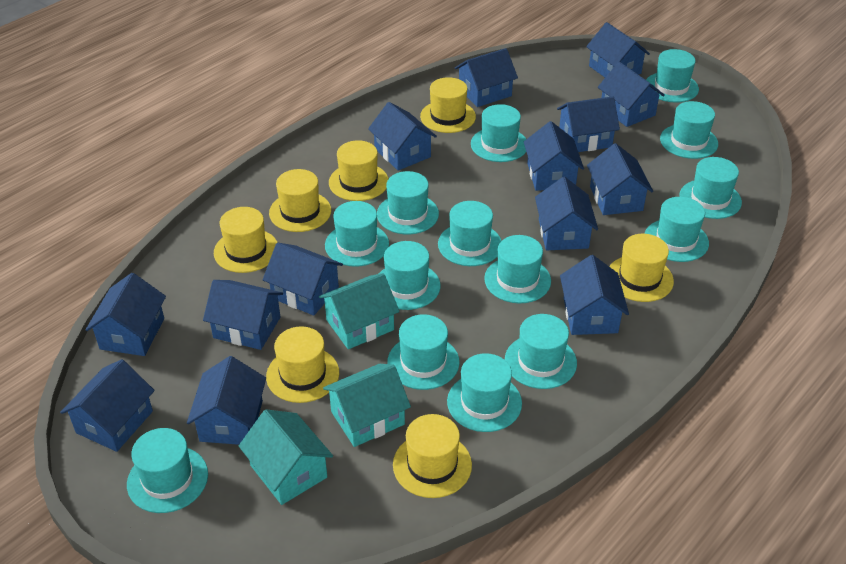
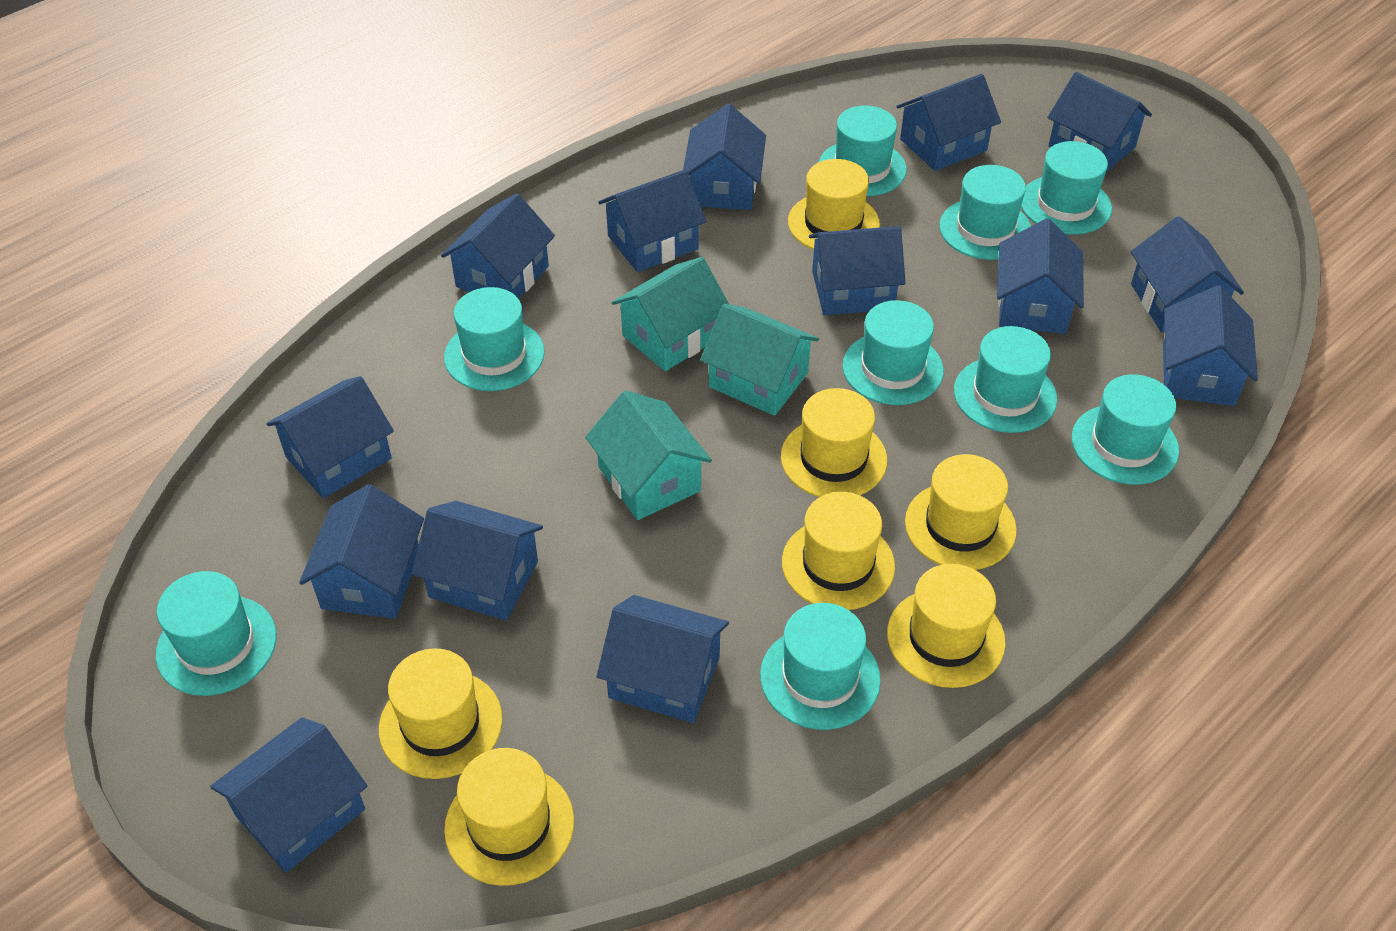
turquoise hat: 14 -> 9

